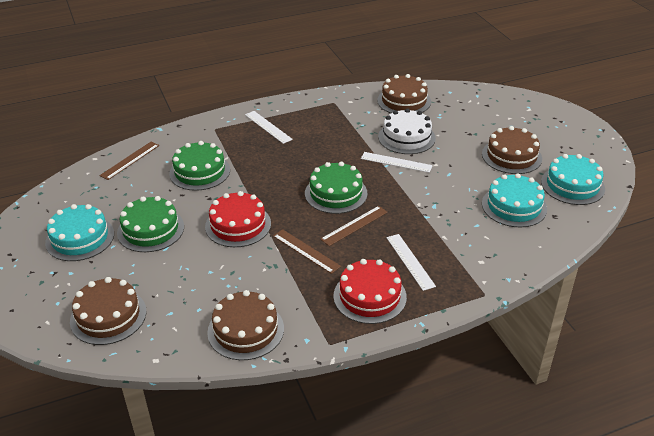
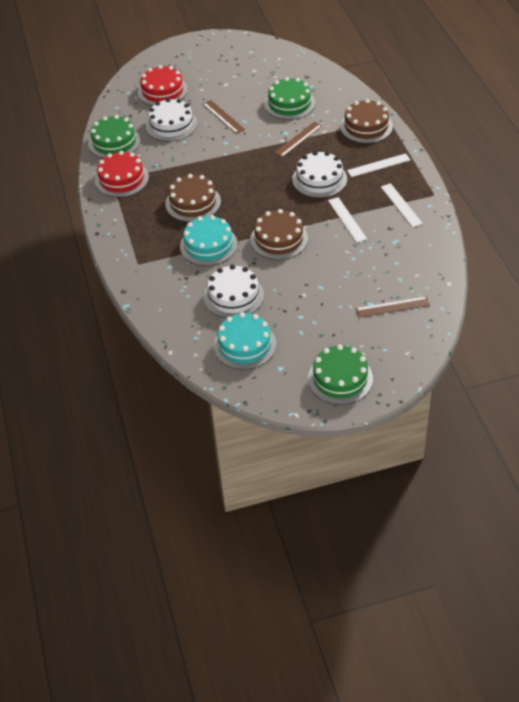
brown cake: 4 -> 3
turquoise cake: 3 -> 2
white cake: 1 -> 3

